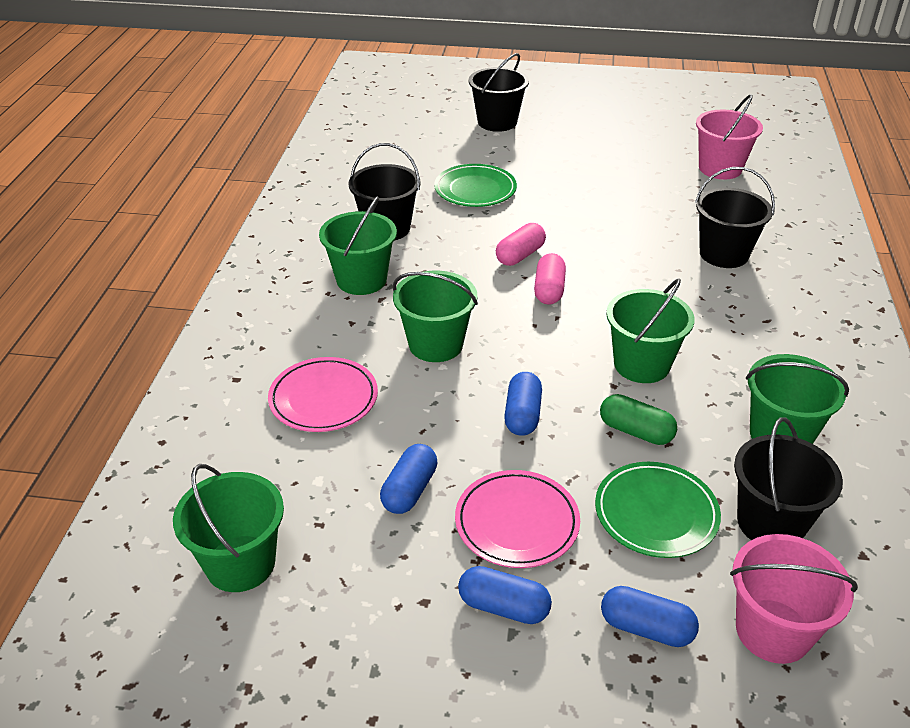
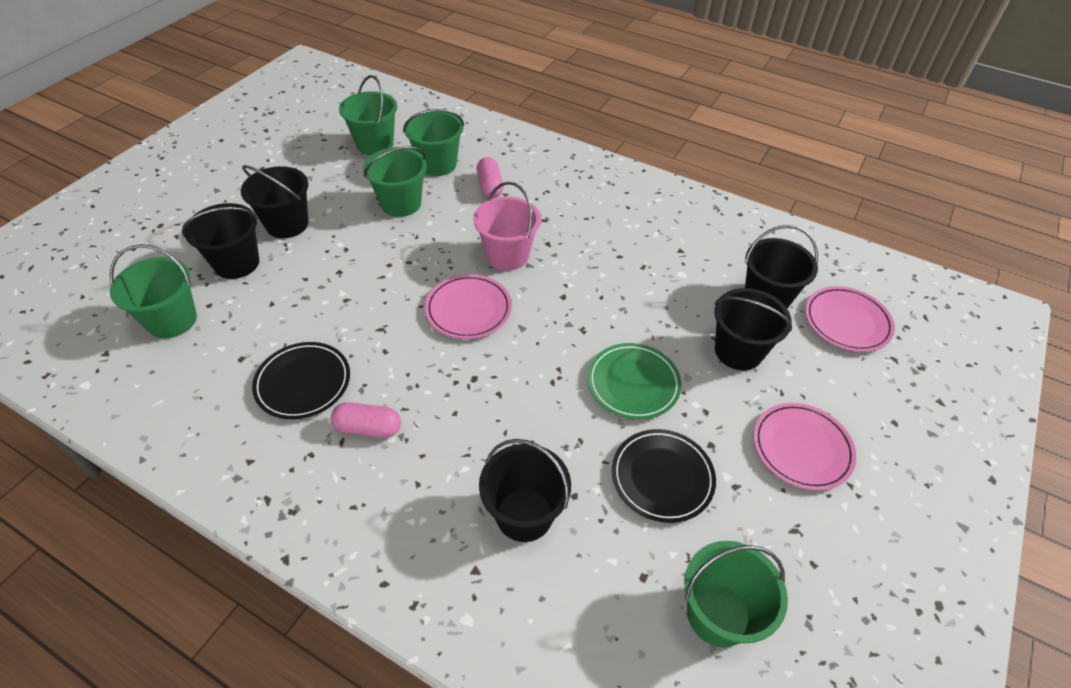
black bucket: 4 -> 5
black plate: 0 -> 2
blue capsule: 4 -> 0
green capsule: 1 -> 0
green plate: 2 -> 1
pink bucket: 2 -> 1
pink plate: 2 -> 3

